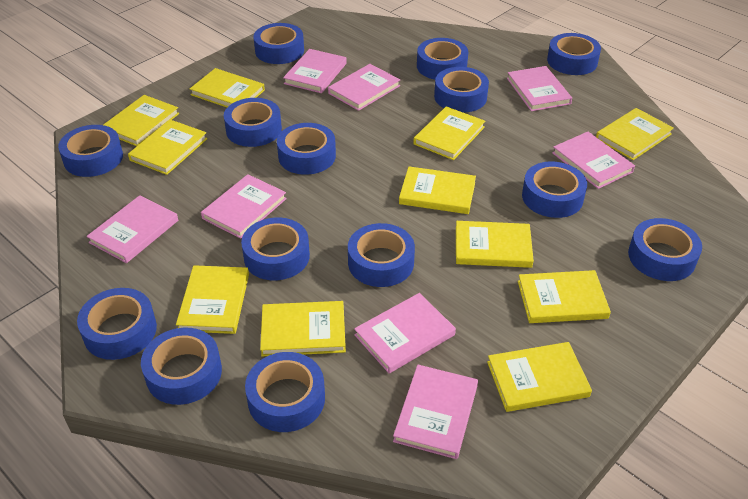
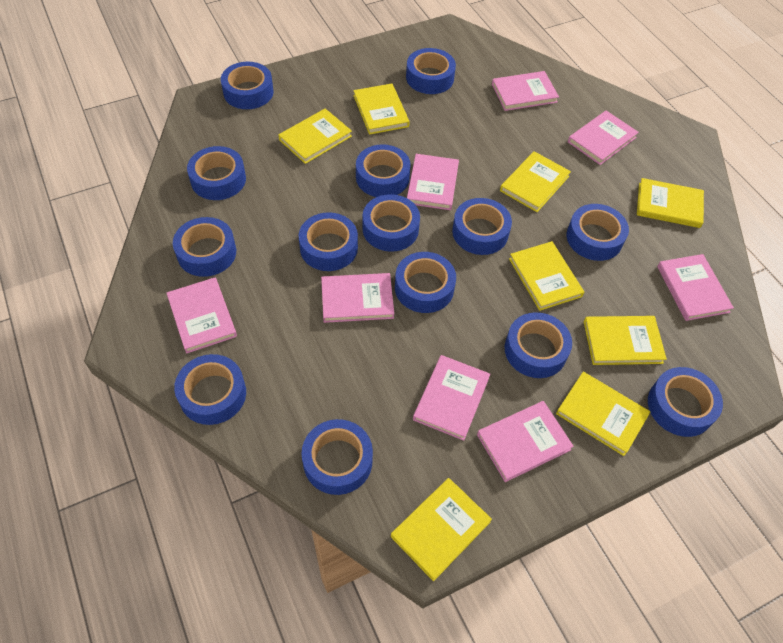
yellow book: 11 -> 8

